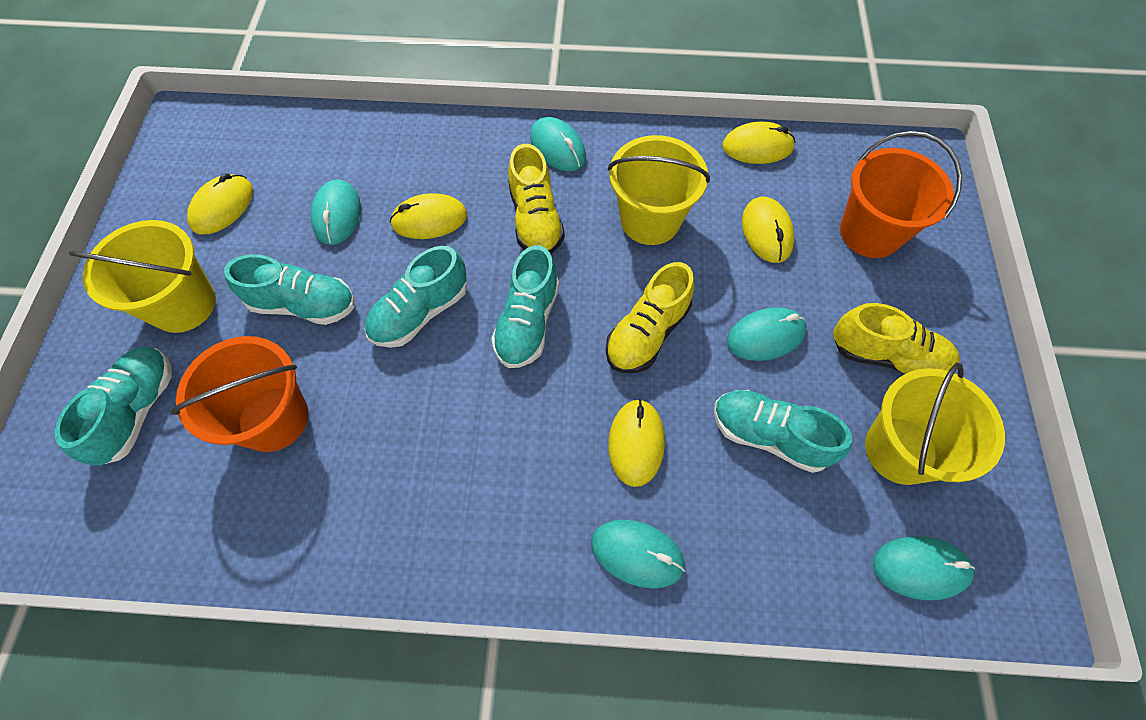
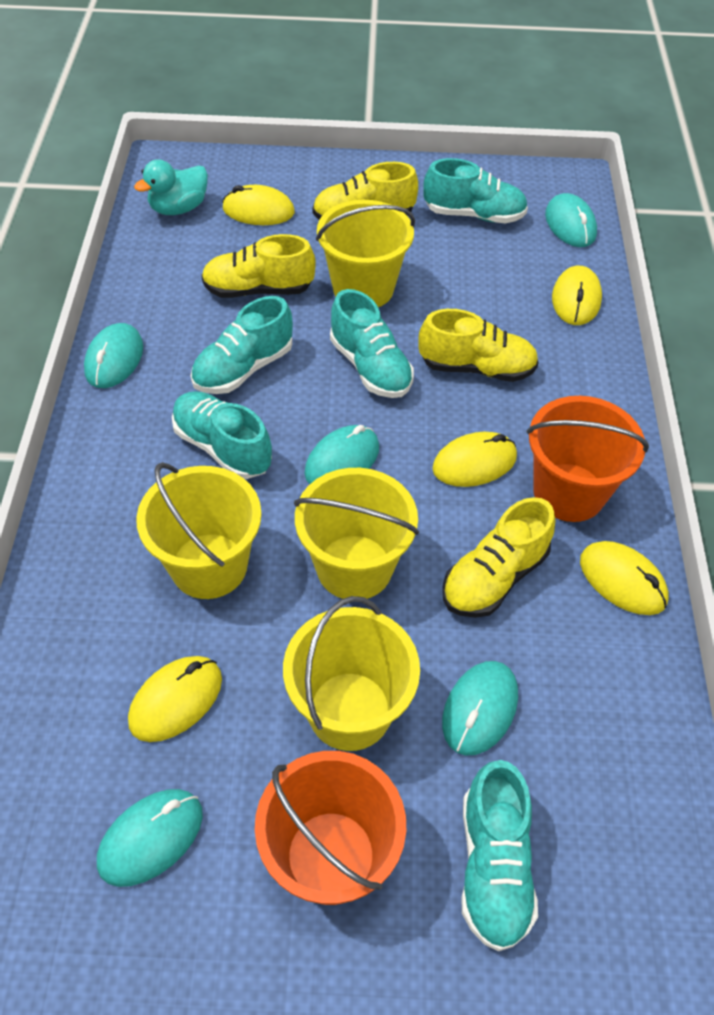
turquoise duck: 0 -> 1
yellow bucket: 3 -> 4
yellow shoe: 3 -> 4

